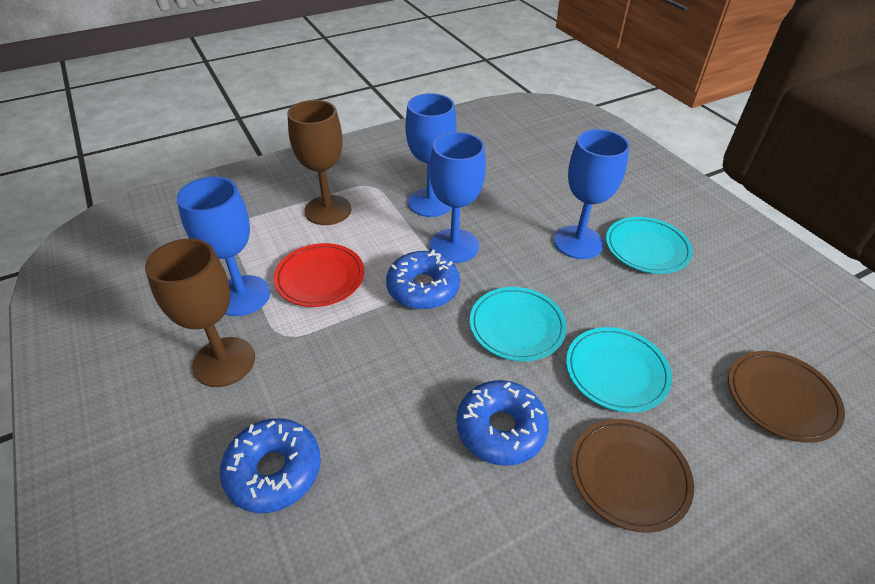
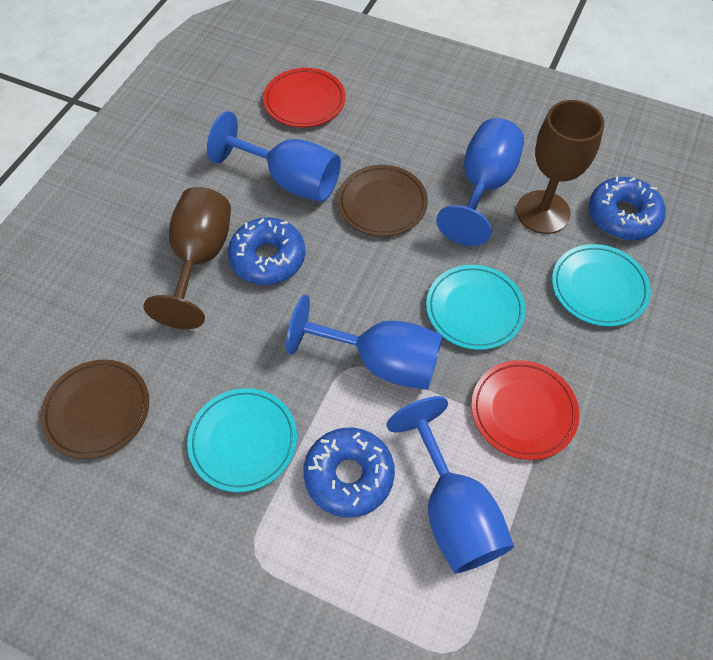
red plate: 1 -> 2

